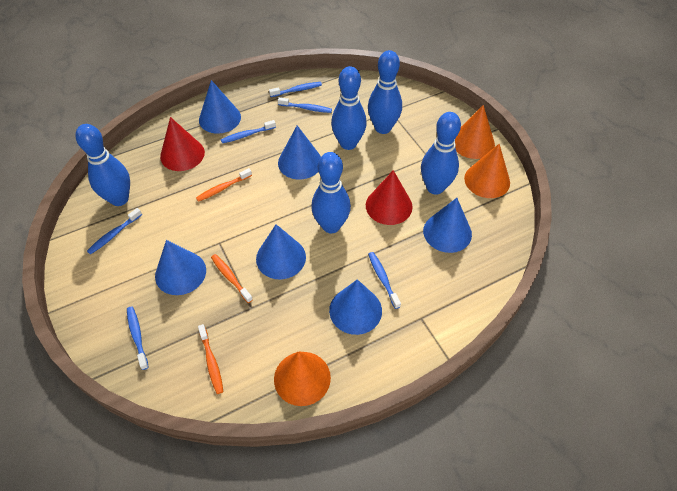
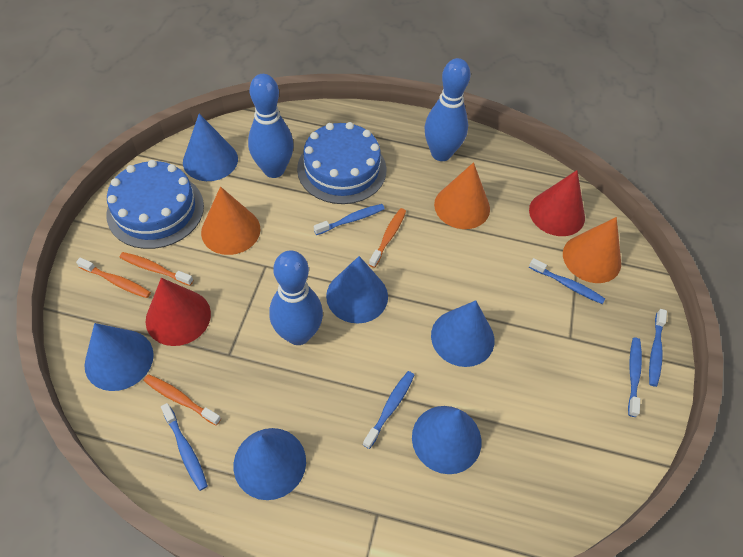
blue bowling pin: 5 -> 3
blue cake: 0 -> 2
orange toothbrush: 3 -> 4

